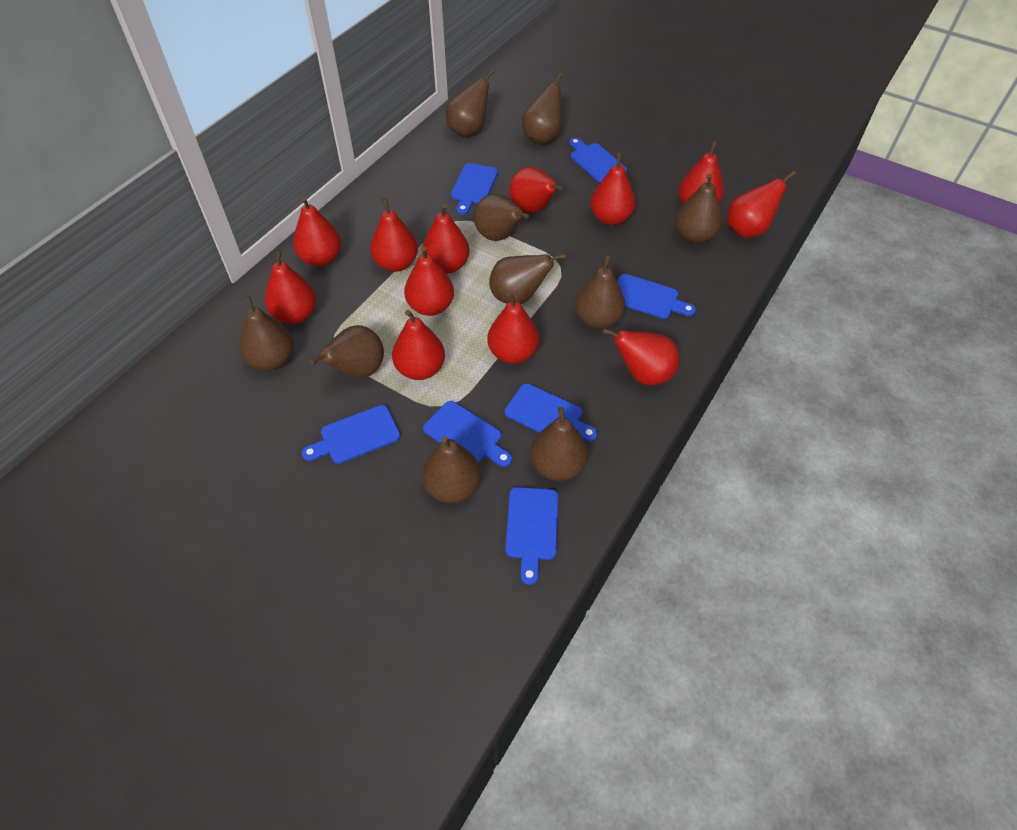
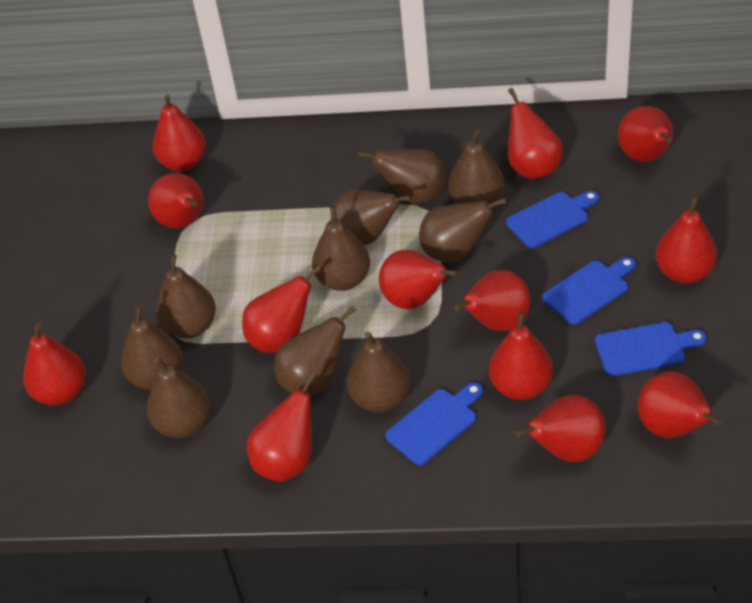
blue cutting board: 7 -> 4
red pear: 12 -> 13

